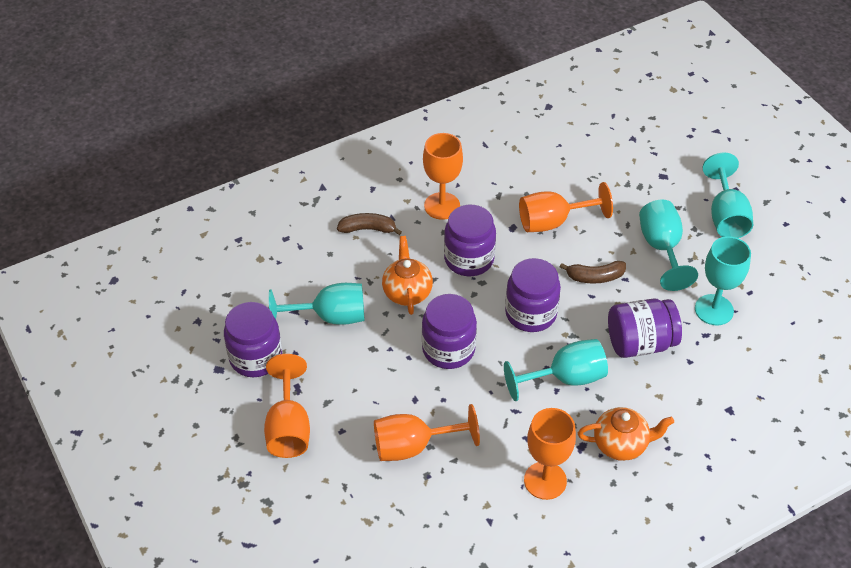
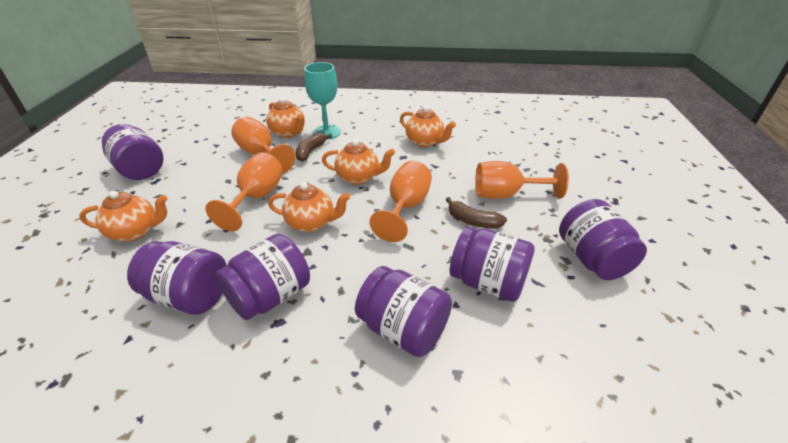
orange goblet: 5 -> 4
orange teapot: 2 -> 5
purple jar: 5 -> 6
turquoise goblet: 5 -> 1

